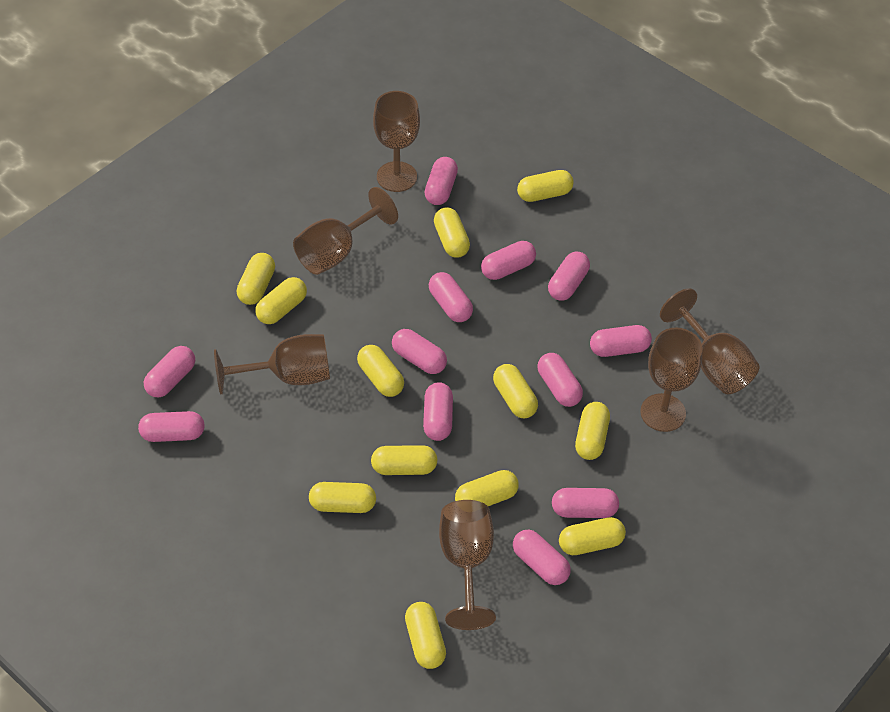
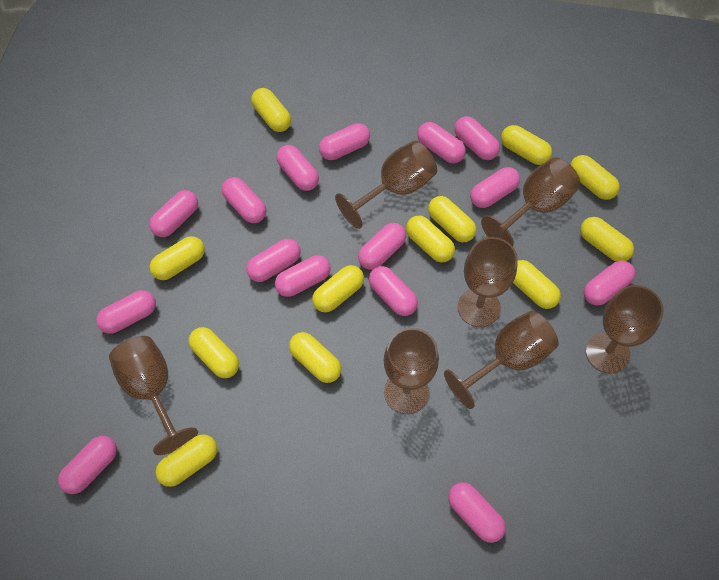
brown goblet: 6 -> 7
pink capsule: 12 -> 15

